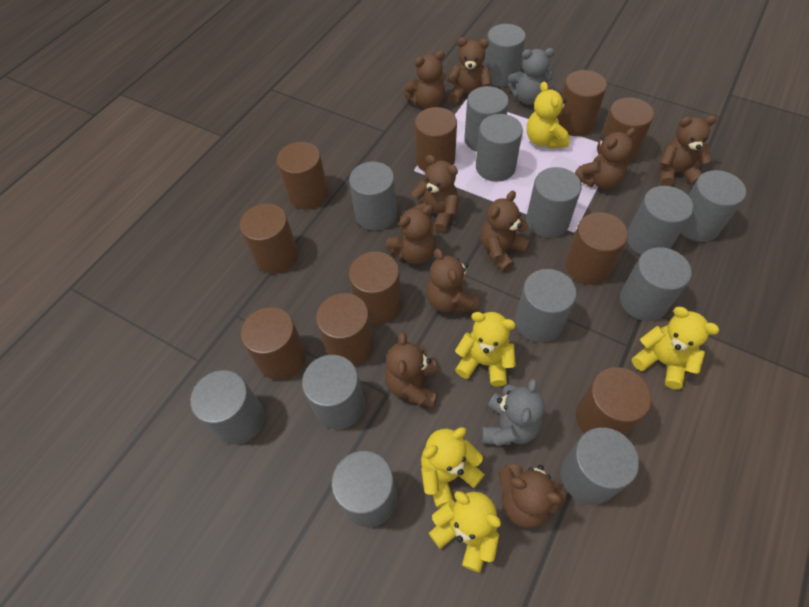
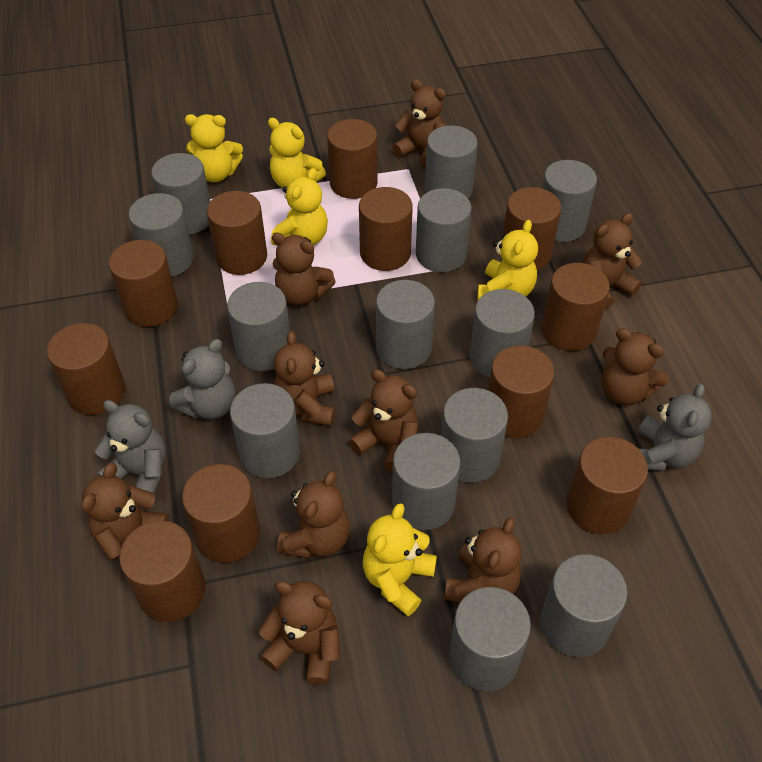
brown cylinder: 10 -> 11
grey teddy bear: 2 -> 3

